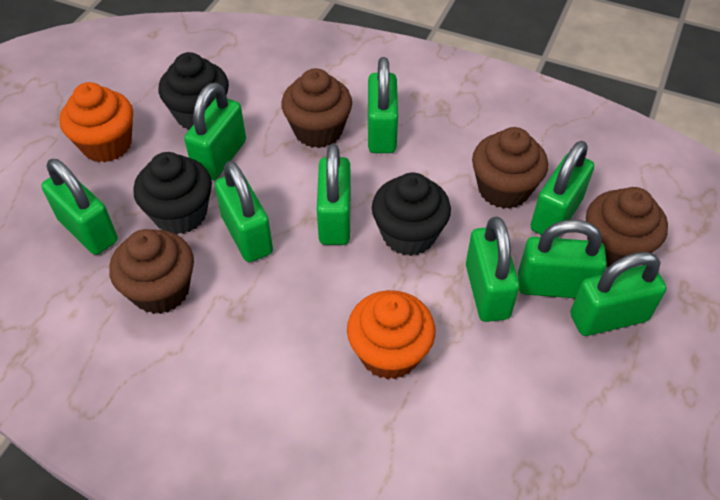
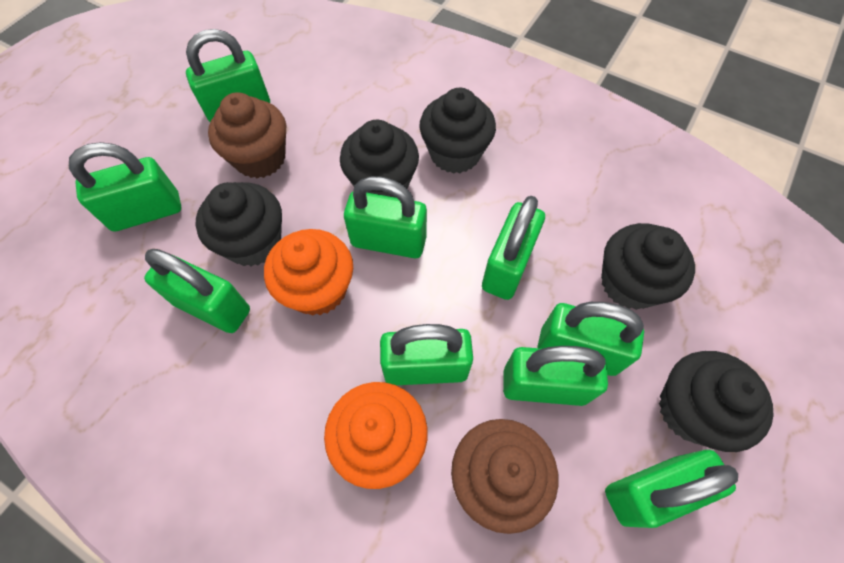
black cupcake: 3 -> 5
brown cupcake: 4 -> 2

